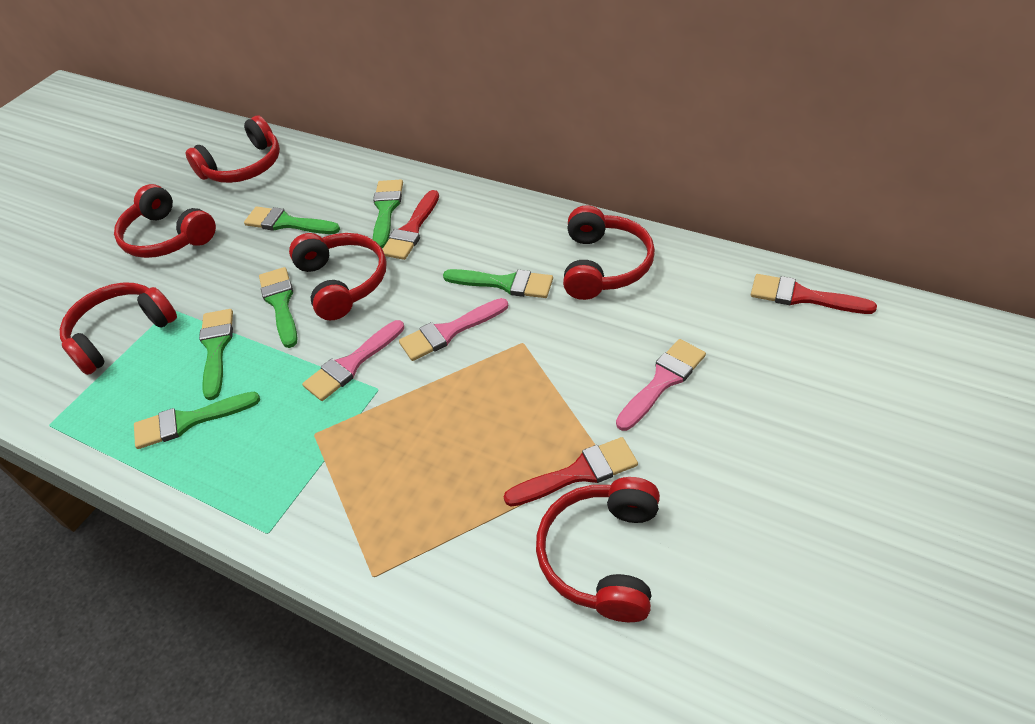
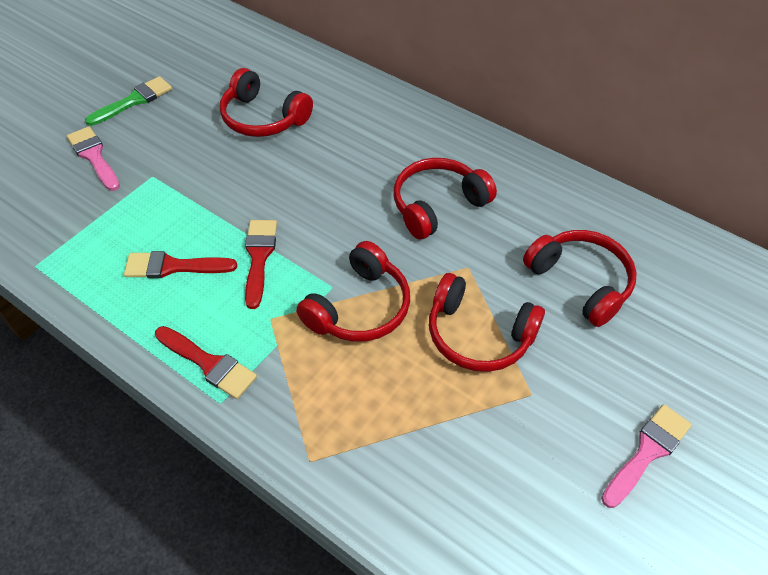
green brush: 6 -> 1
pink brush: 3 -> 2
red headphones: 6 -> 5

